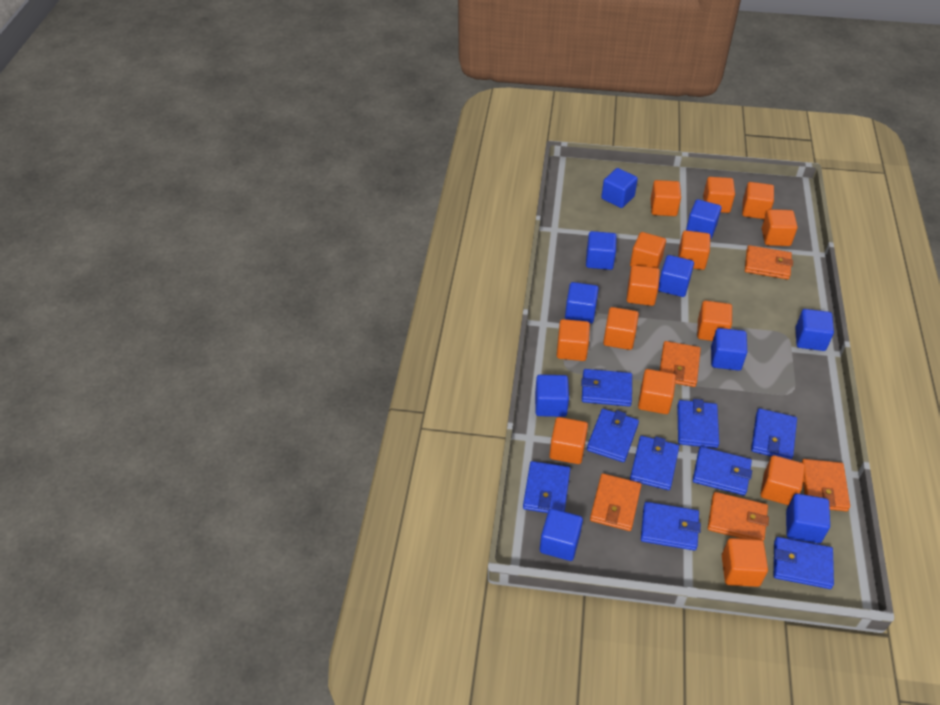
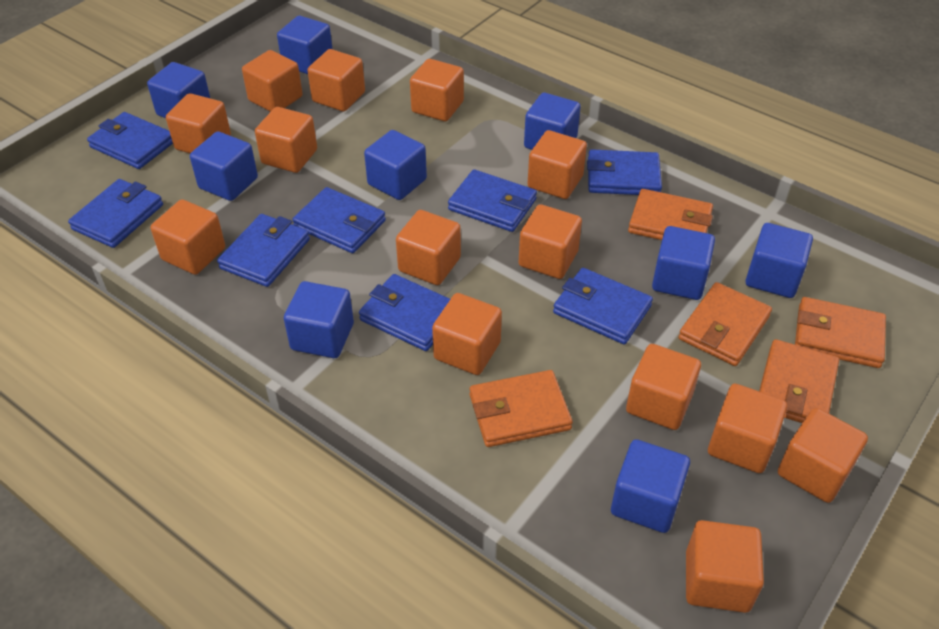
blue cube: 10 -> 9
blue wallet: 9 -> 8

